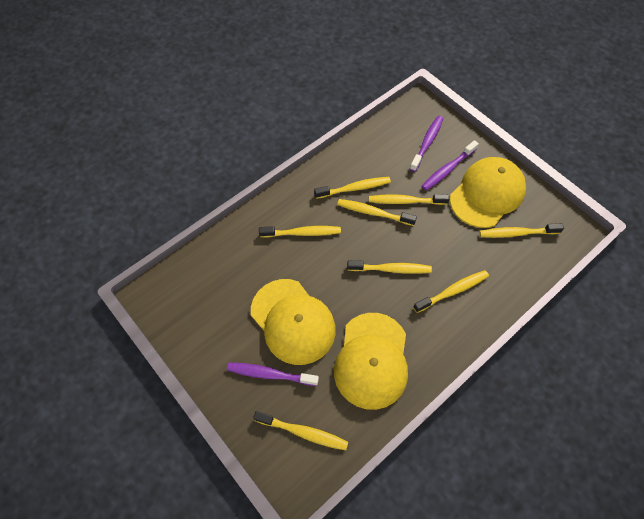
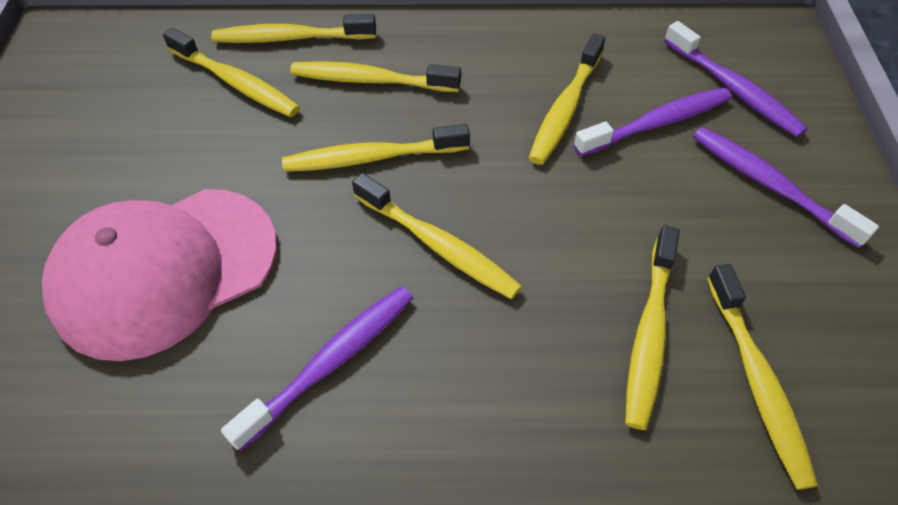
pink cap: 0 -> 1
purple toothbrush: 3 -> 4
yellow cap: 3 -> 0

